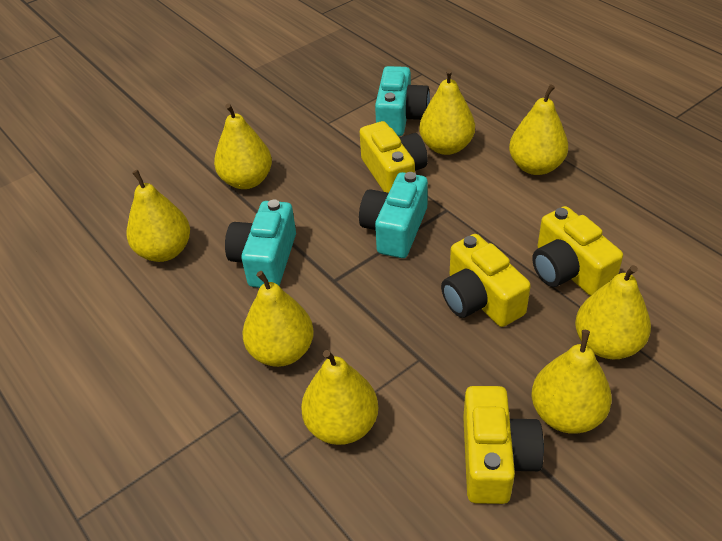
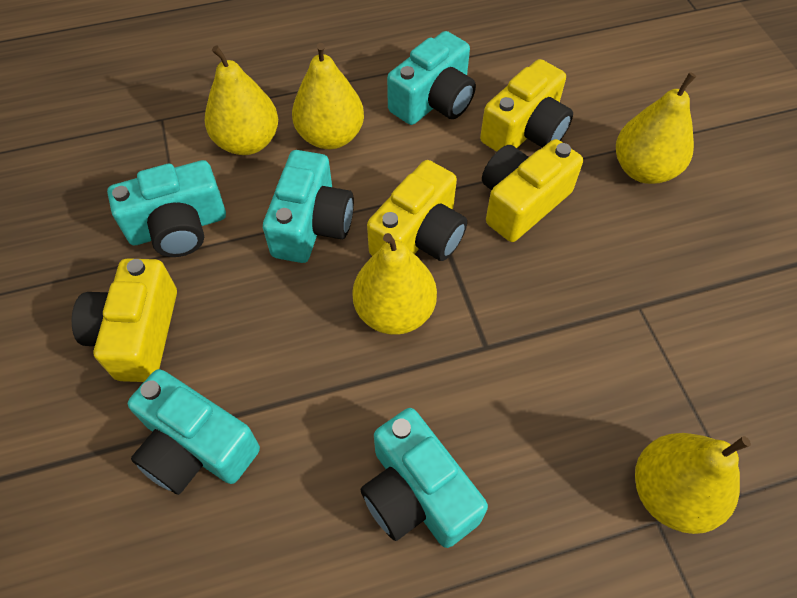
turquoise camera: 3 -> 5
yellow pear: 8 -> 5

